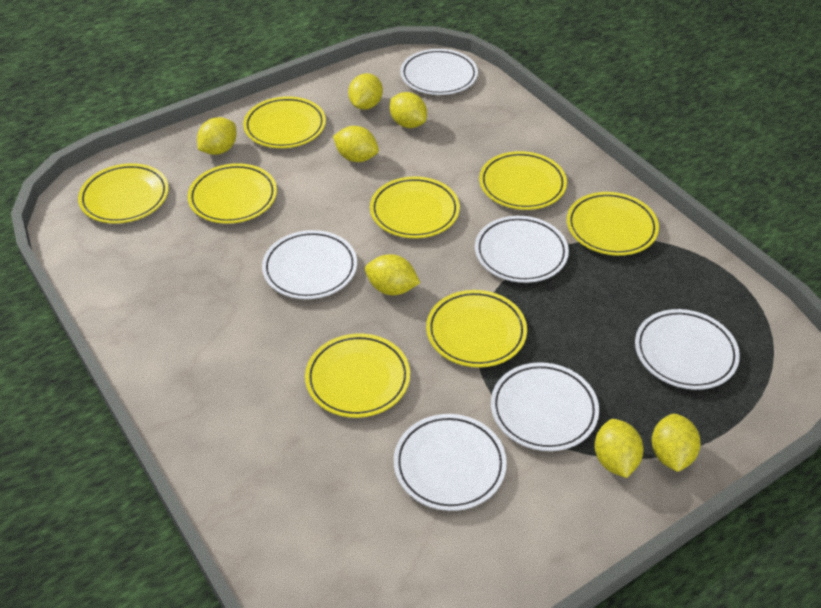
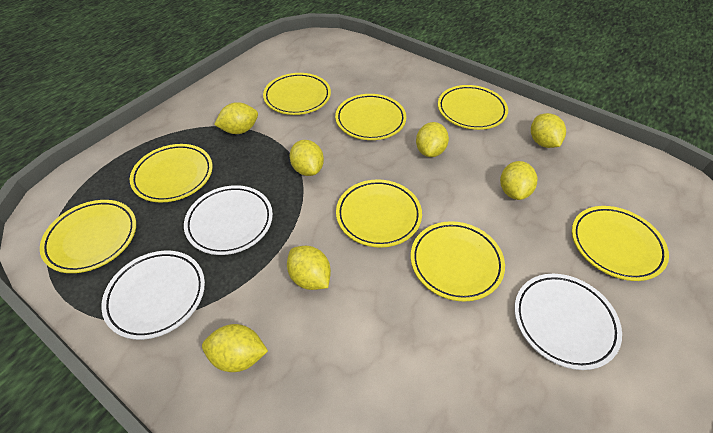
white plate: 6 -> 3

